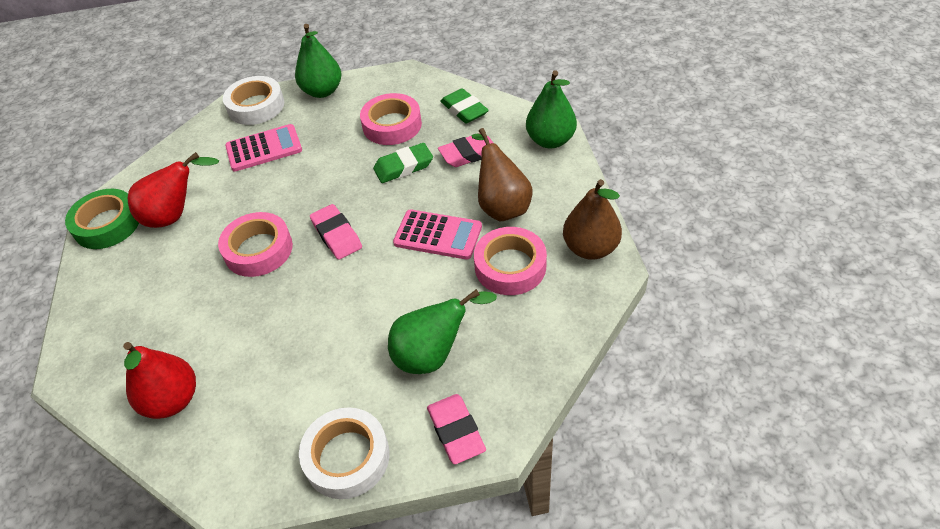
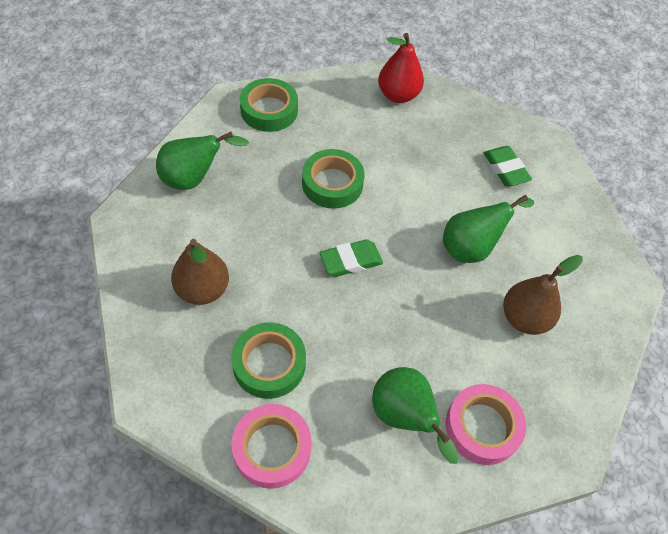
green tape: 1 -> 3
pink calculator: 2 -> 0
pink eraser: 3 -> 0
pink tape: 3 -> 2
red pear: 2 -> 1
white tape: 2 -> 0

